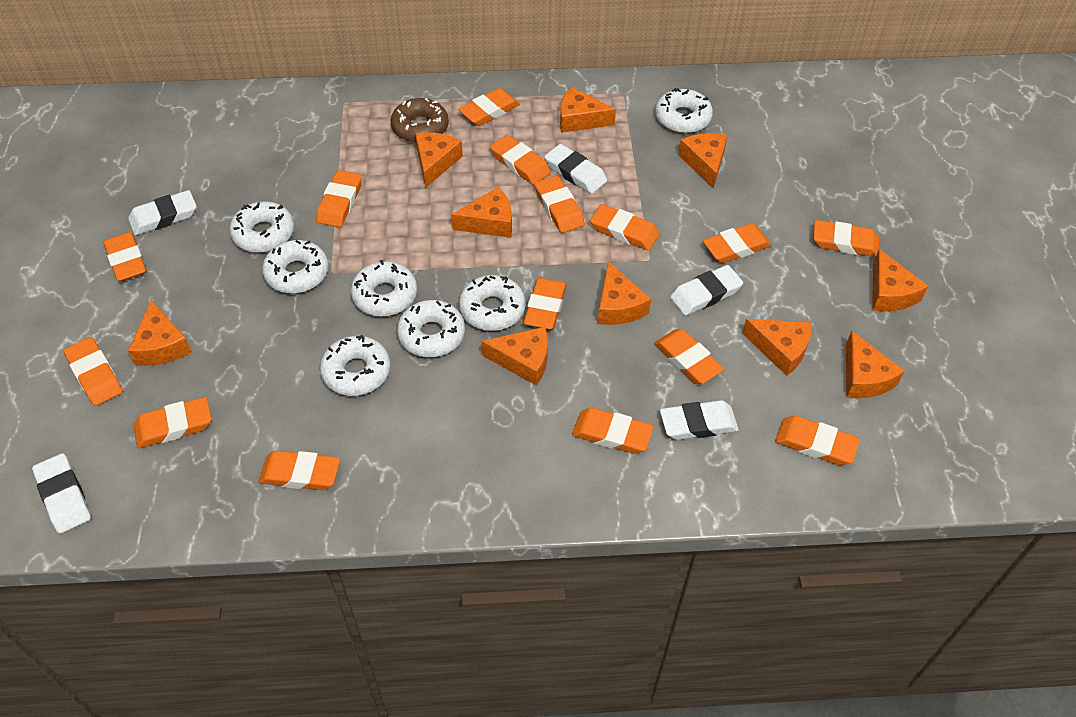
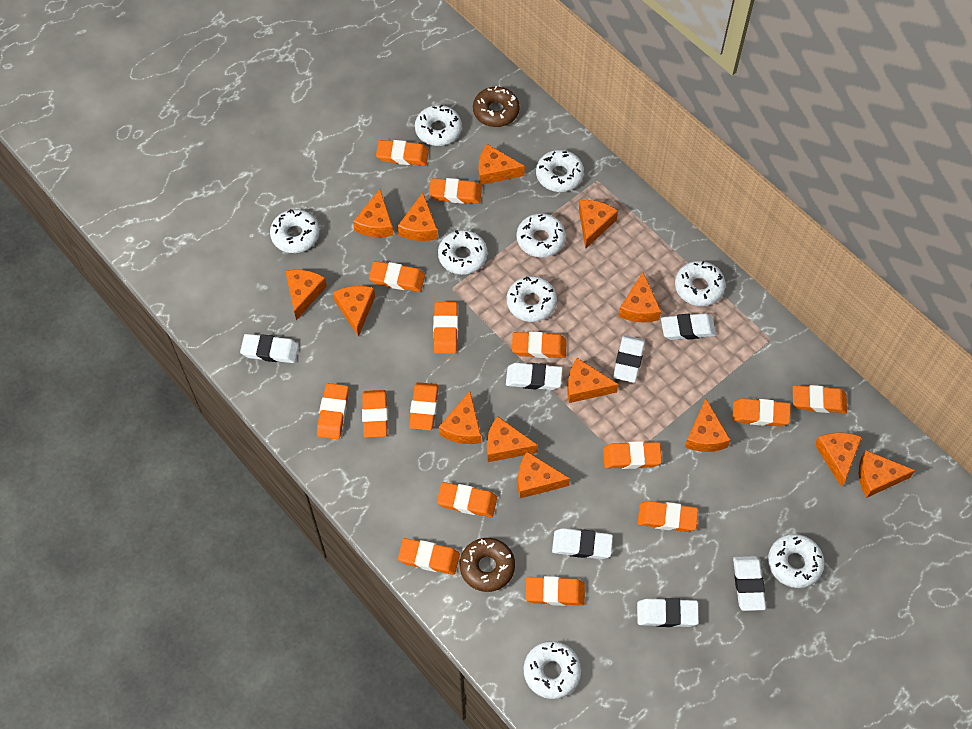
brown donut: 1 -> 2
orange cheese: 10 -> 14
white donut: 7 -> 9
white eraser: 5 -> 7

